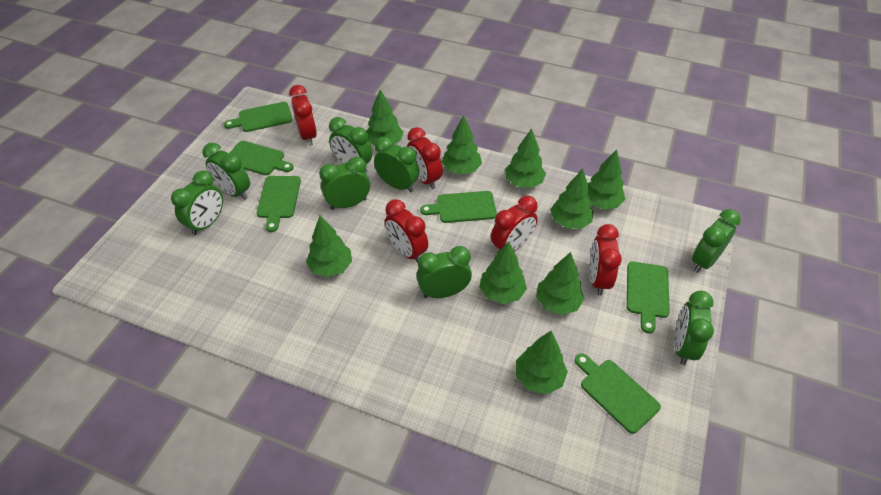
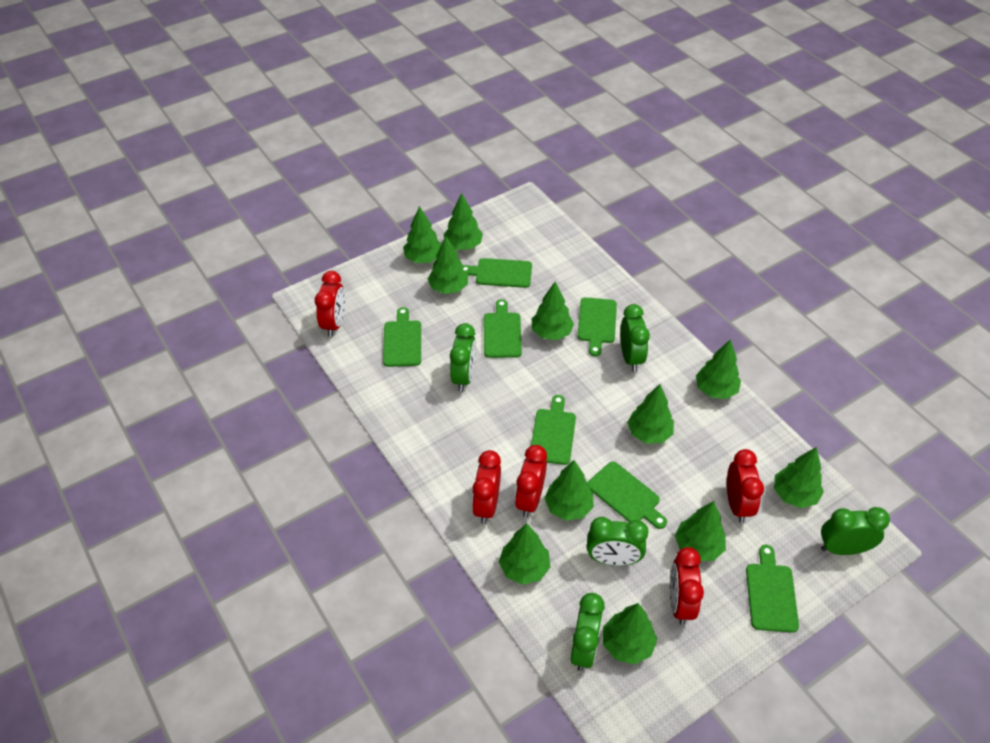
green clock: 8 -> 5
green cutting board: 6 -> 7
green tree: 9 -> 11

